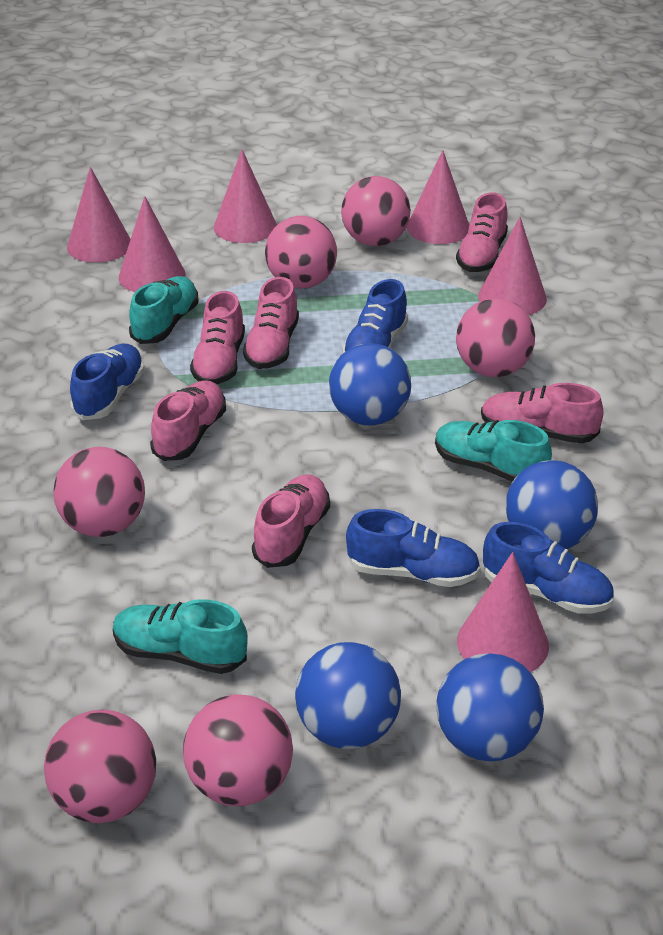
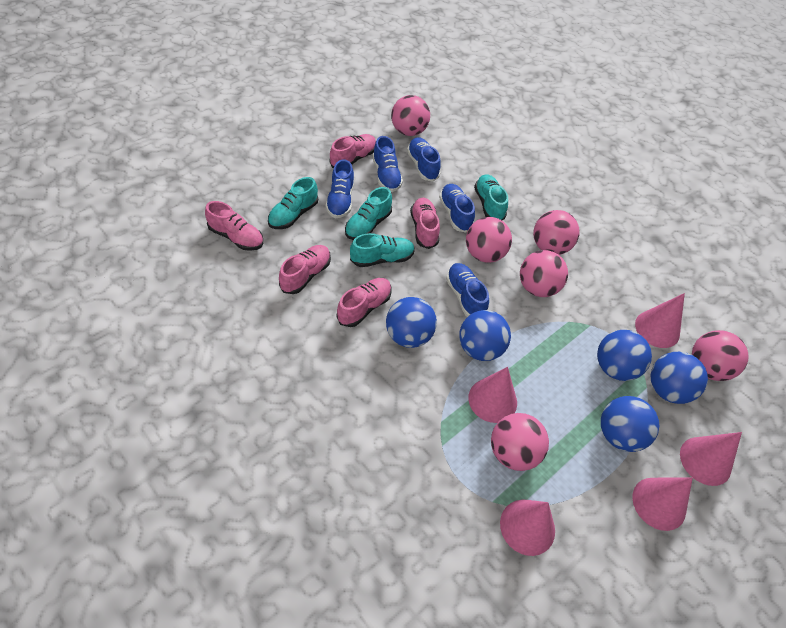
blue ball: 4 -> 5
blue shoe: 4 -> 5
pink cone: 6 -> 5
pink shoe: 6 -> 5
turquoise shoe: 3 -> 4

